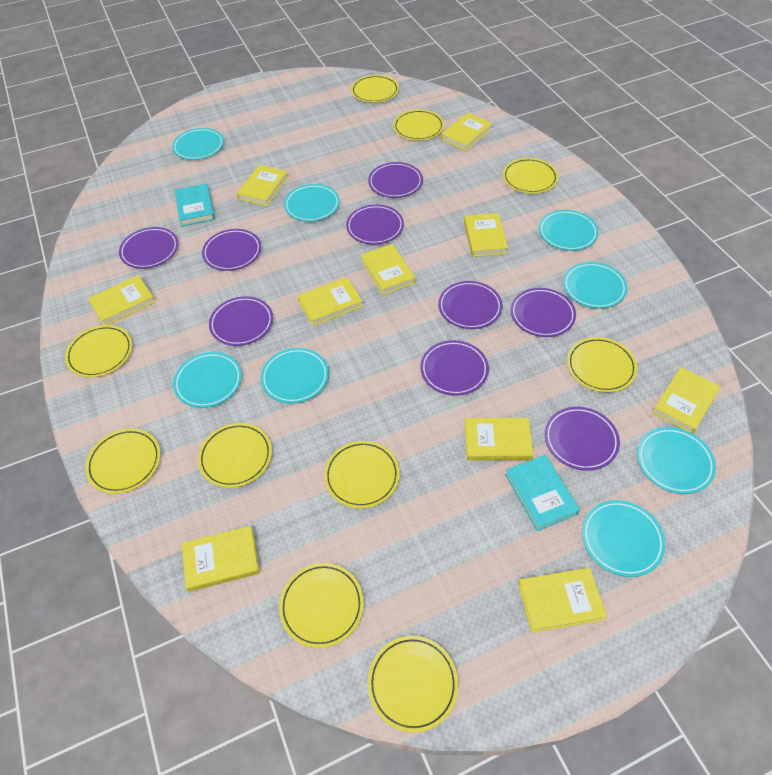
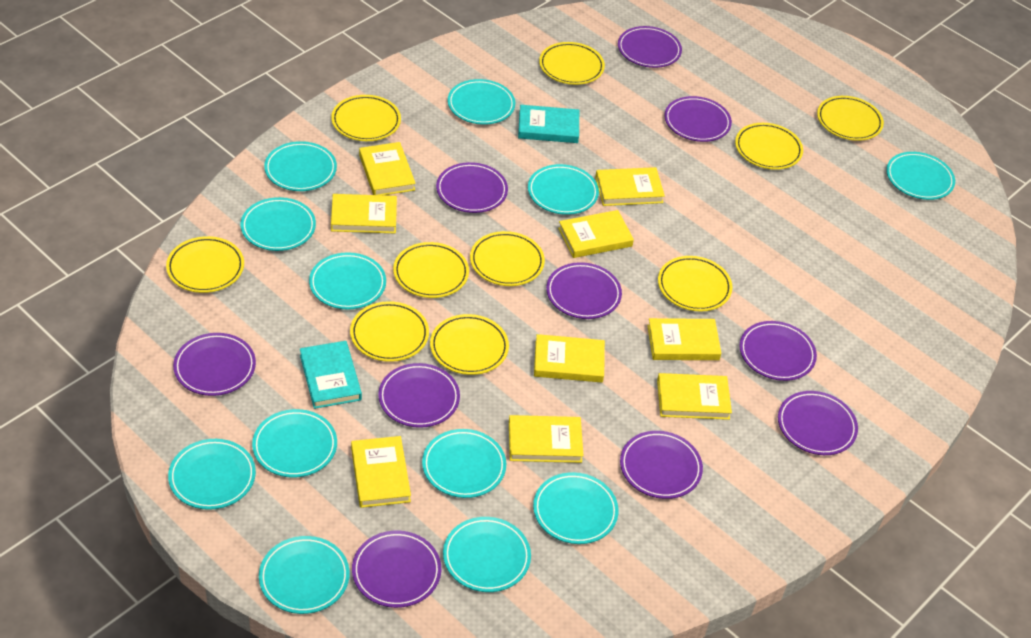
purple plate: 9 -> 10
turquoise plate: 8 -> 12
yellow book: 10 -> 9

